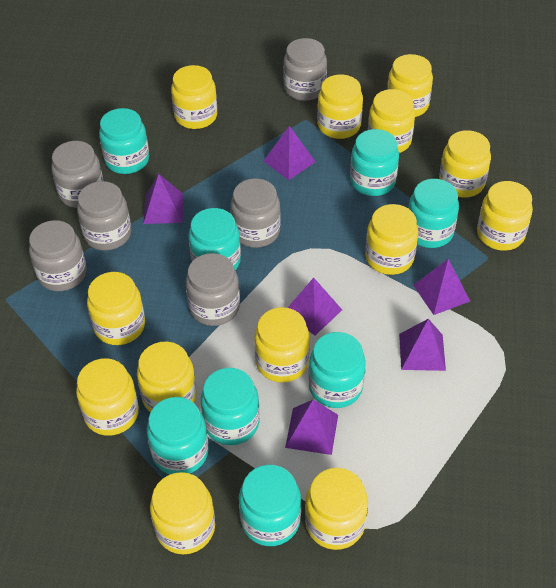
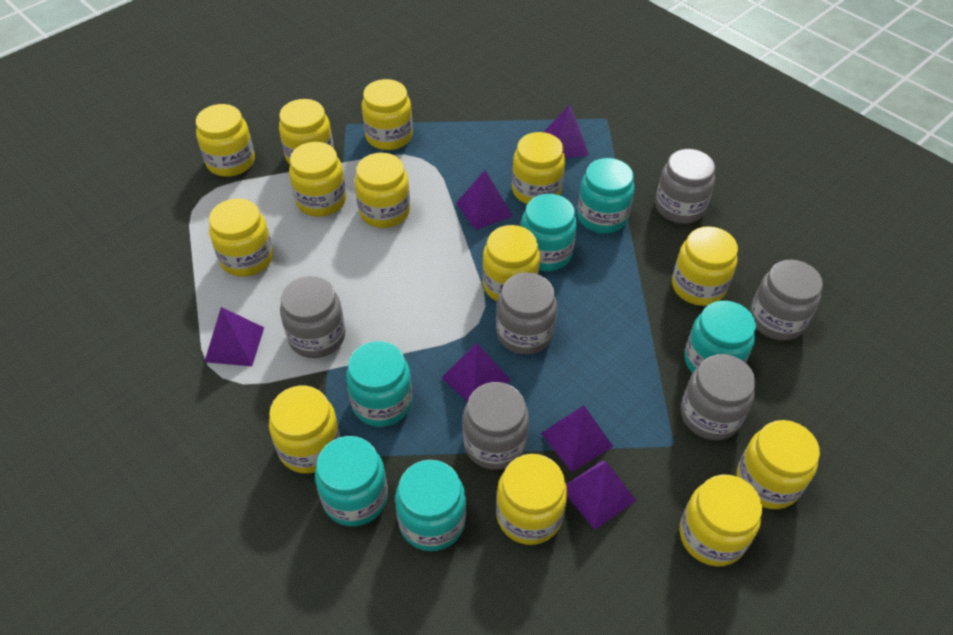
turquoise jar: 8 -> 6

